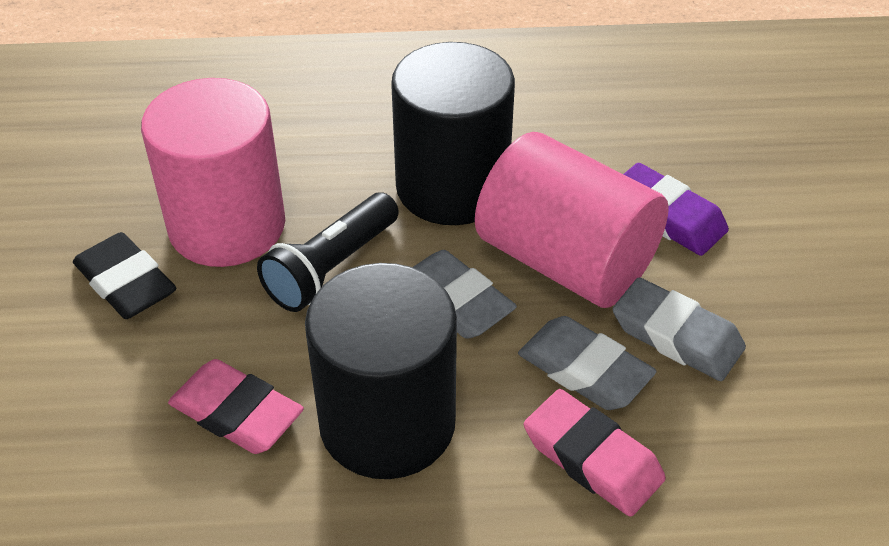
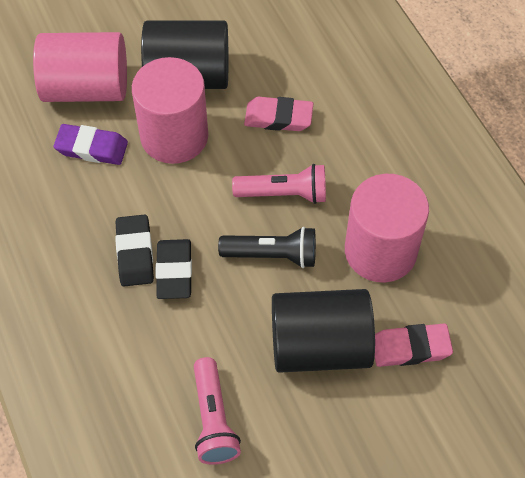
black eraser: 1 -> 2
grey eraser: 3 -> 0
pink cylinder: 2 -> 3
pink flashlight: 0 -> 2

